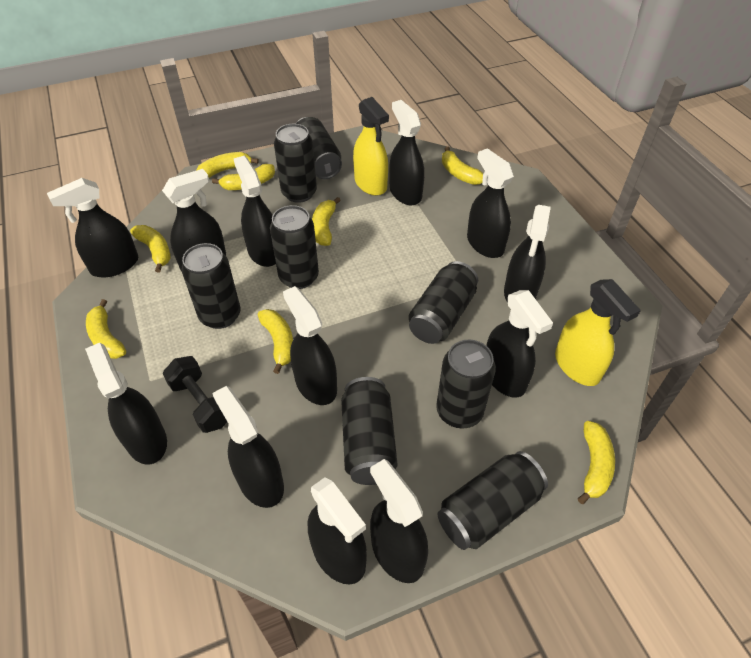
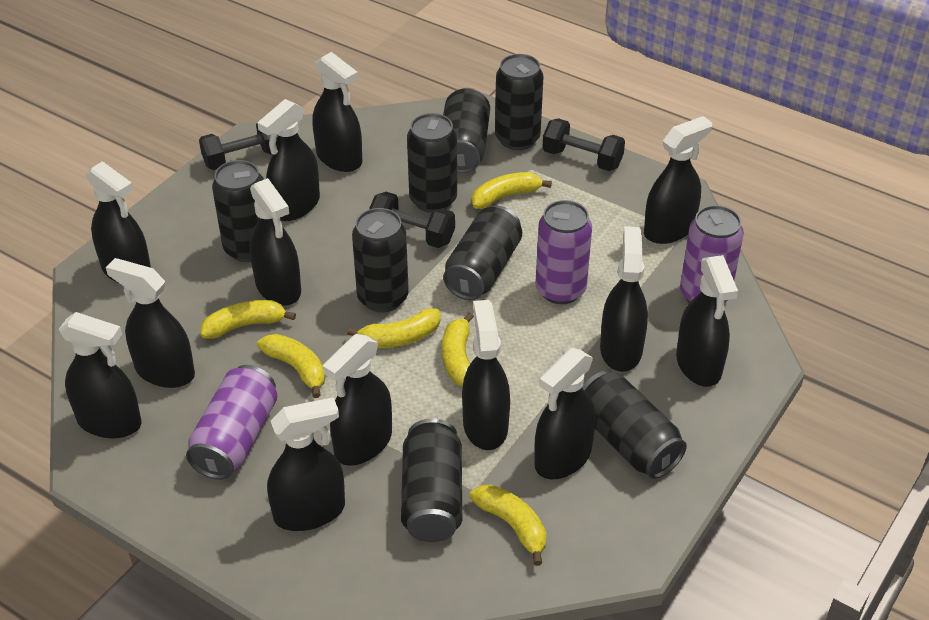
black dumbbell: 1 -> 3
black spray bottle: 12 -> 13
purple can: 0 -> 3
yellow banana: 8 -> 6
yellow spray bottle: 2 -> 0

